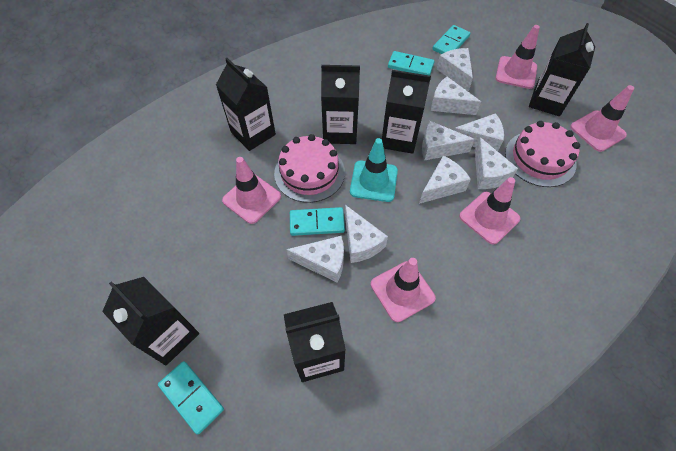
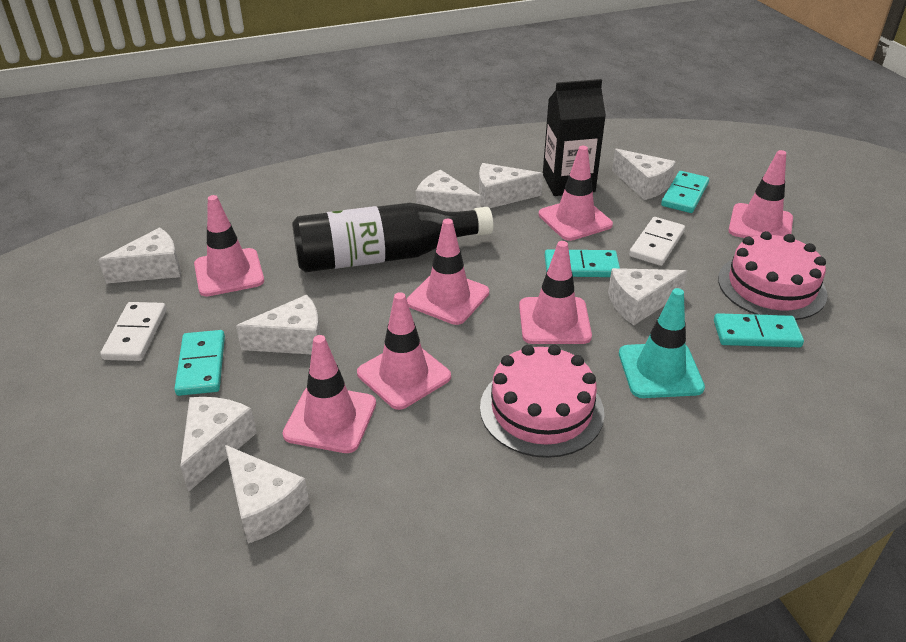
black bottle: 0 -> 1
black carton: 6 -> 1
pink traffic cone: 5 -> 7
white domino: 0 -> 2

